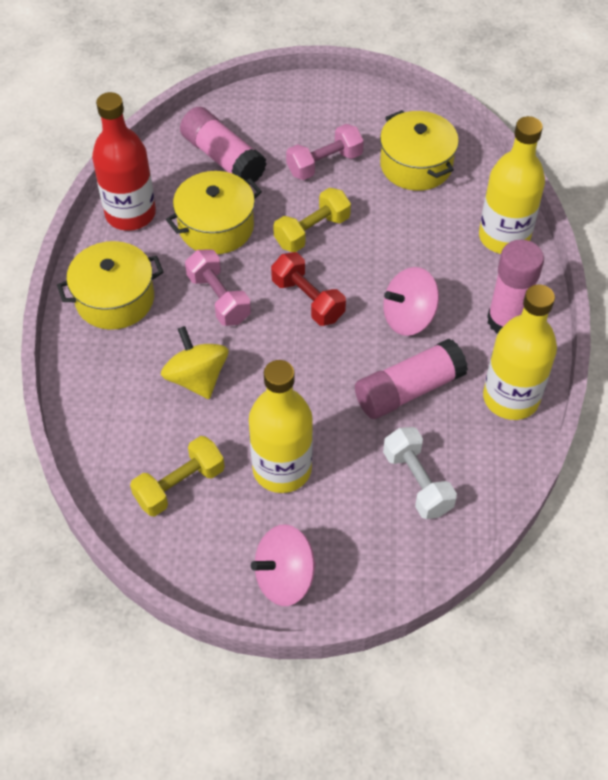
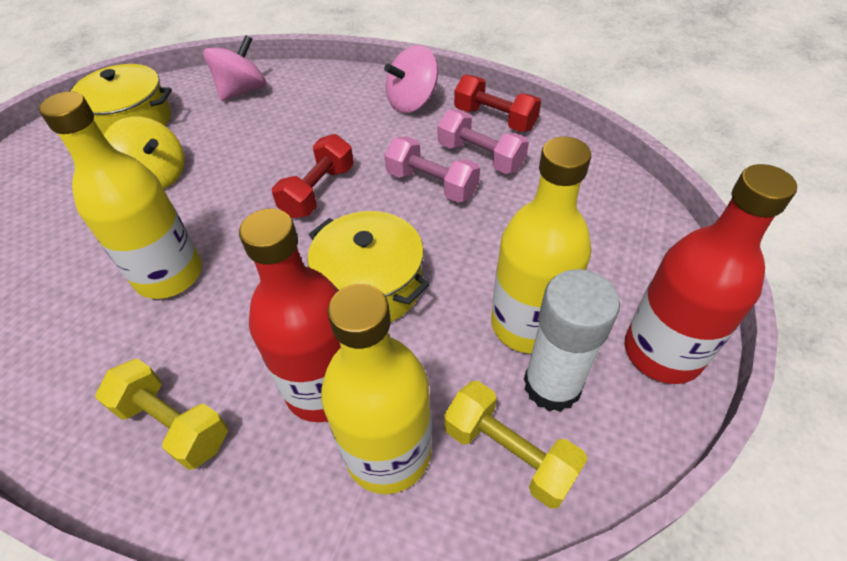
pink glue stick: 3 -> 0
red bottle: 1 -> 2
red dumbbell: 1 -> 2
white dumbbell: 1 -> 0
white glue stick: 0 -> 1
yellow pot: 3 -> 2

